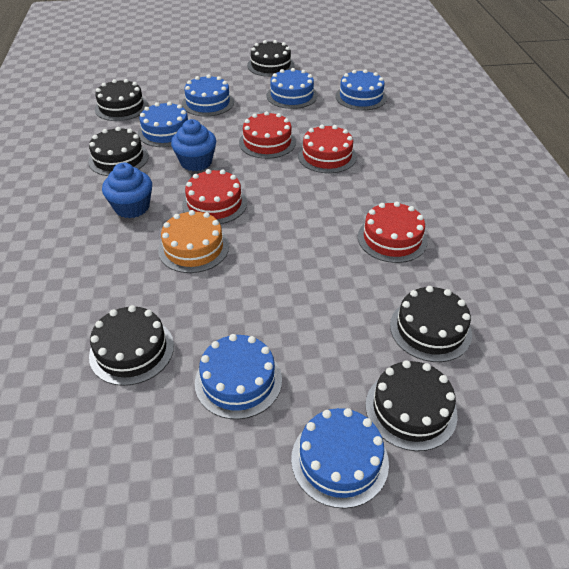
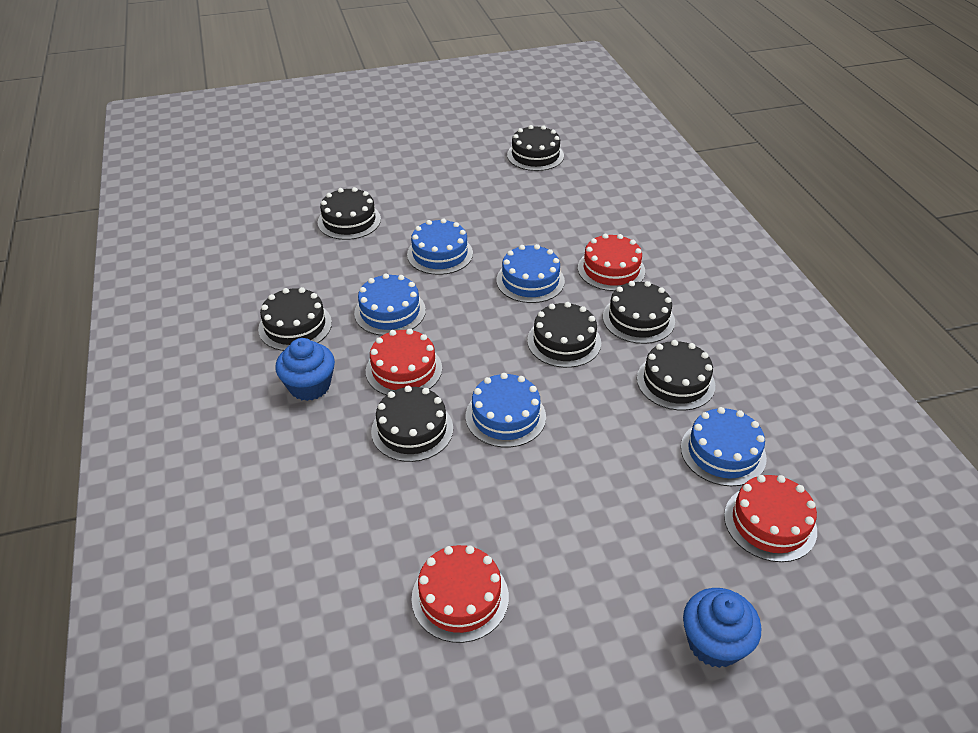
black cake: 6 -> 7
blue cake: 6 -> 5
orange cake: 1 -> 0

